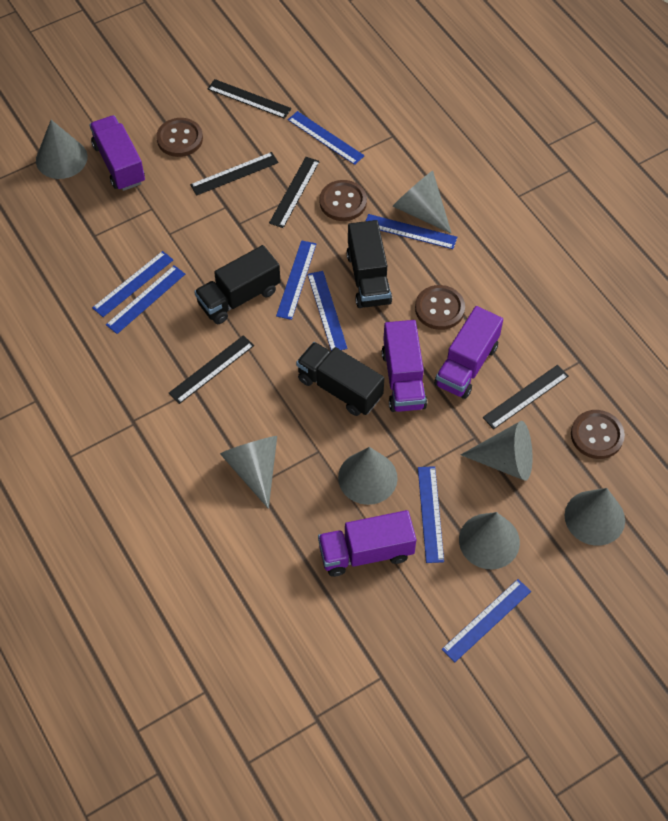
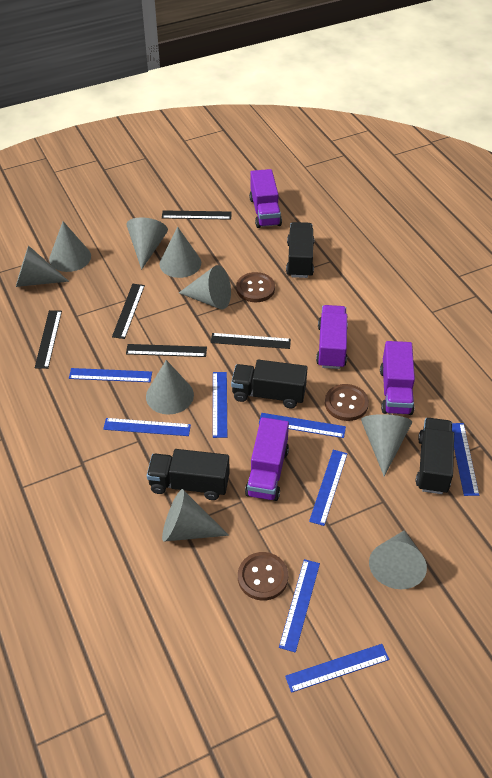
black truck: 3 -> 4
brown button: 4 -> 3
grey cone: 7 -> 9

